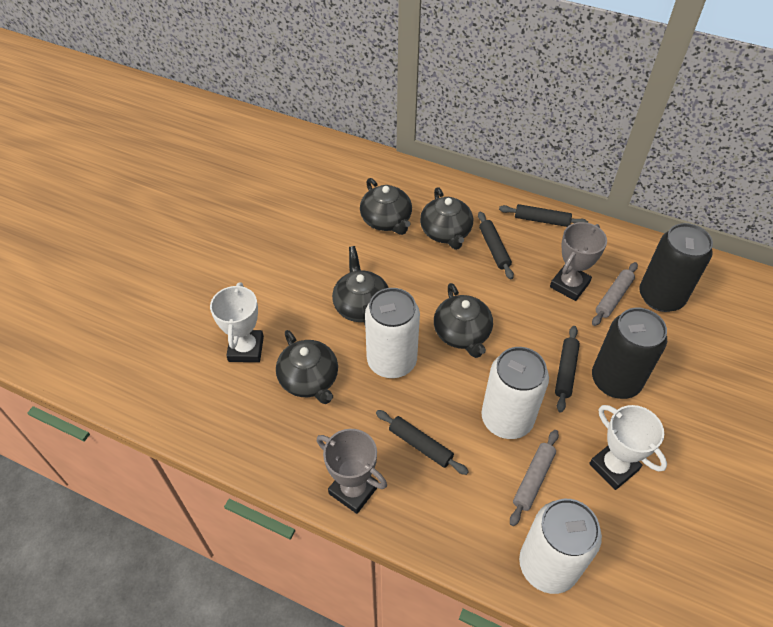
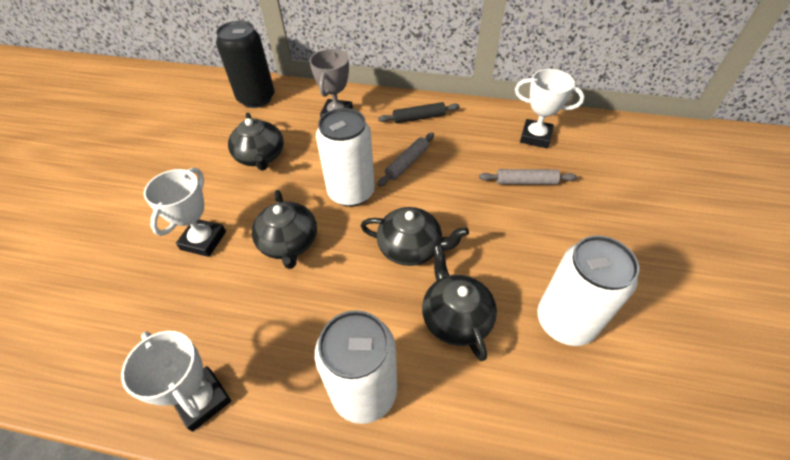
black can: 2 -> 1
black rolling pin: 4 -> 1
black teapot: 5 -> 4
grey trophy: 2 -> 1
white trophy: 2 -> 3

